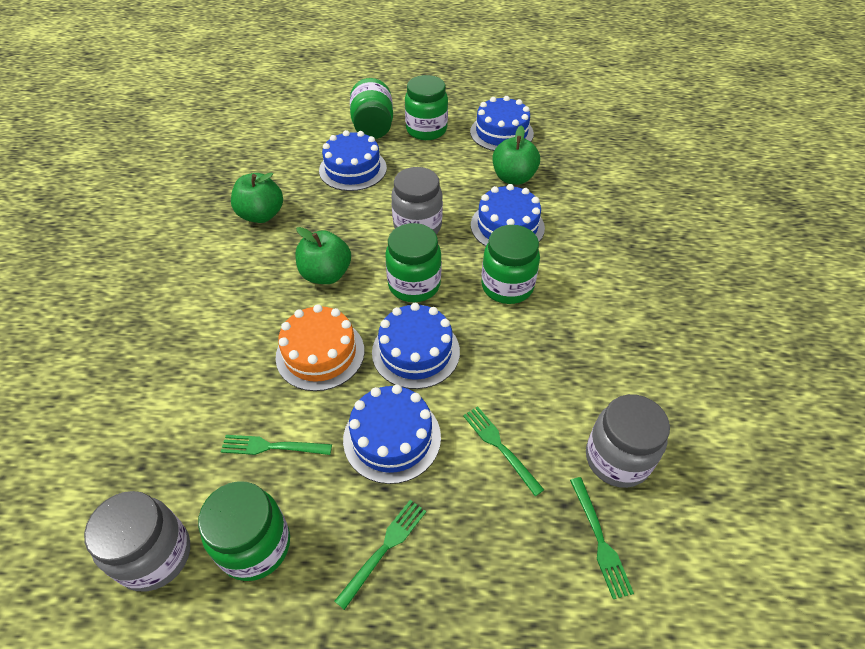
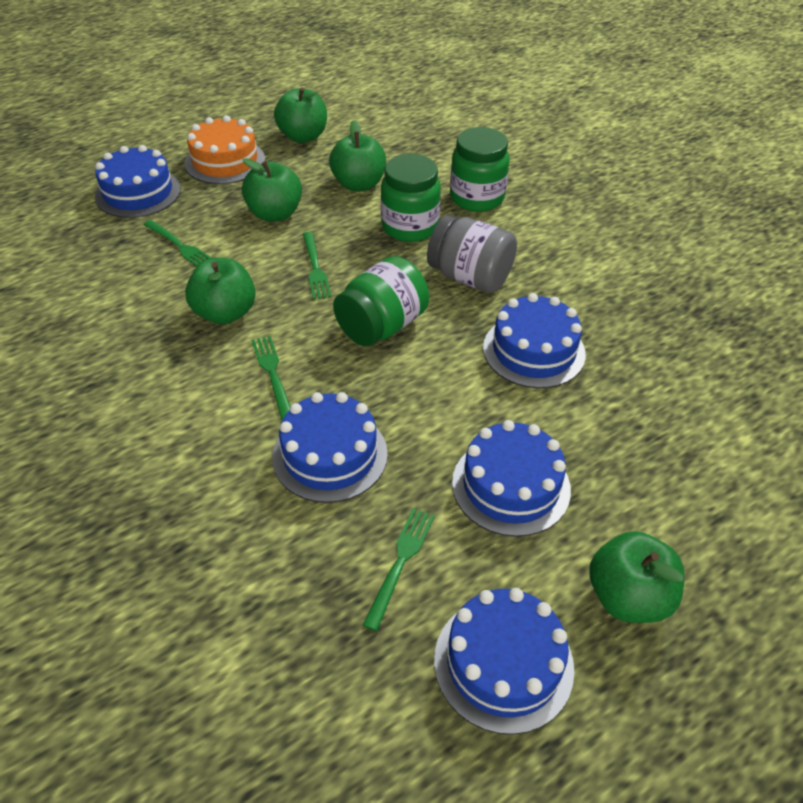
green apple: 3 -> 5
green jar: 5 -> 3
grey jar: 3 -> 1

